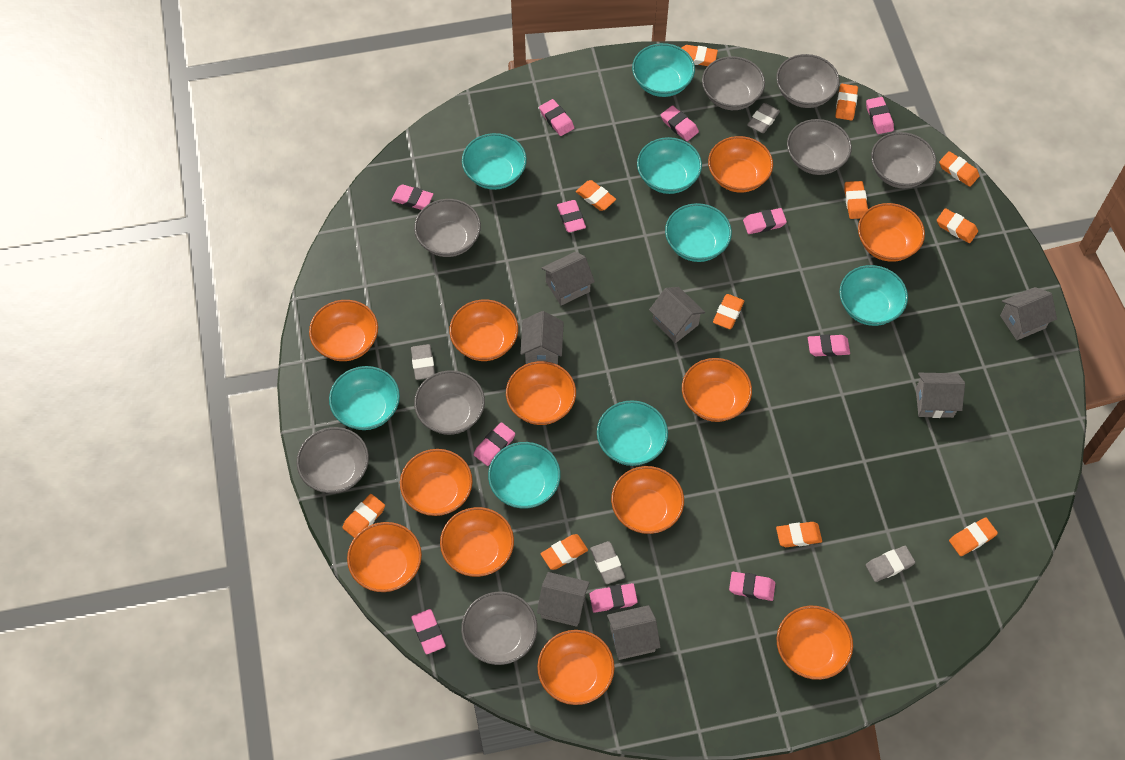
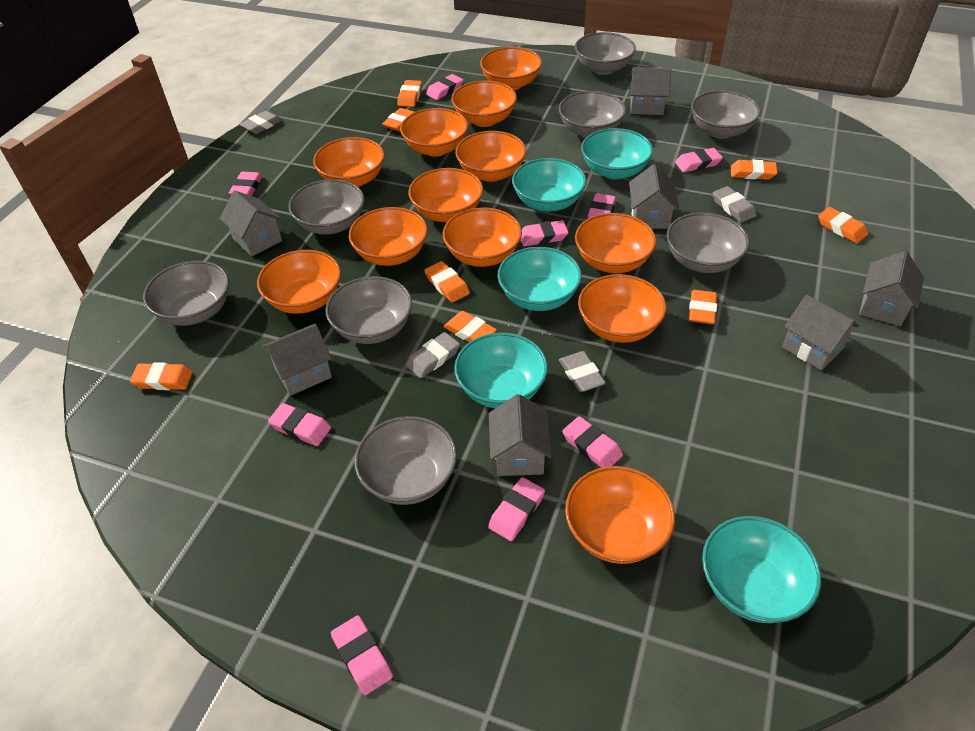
orange eraser: 11 -> 8
pink eraser: 11 -> 9
turquoise bowl: 8 -> 5

